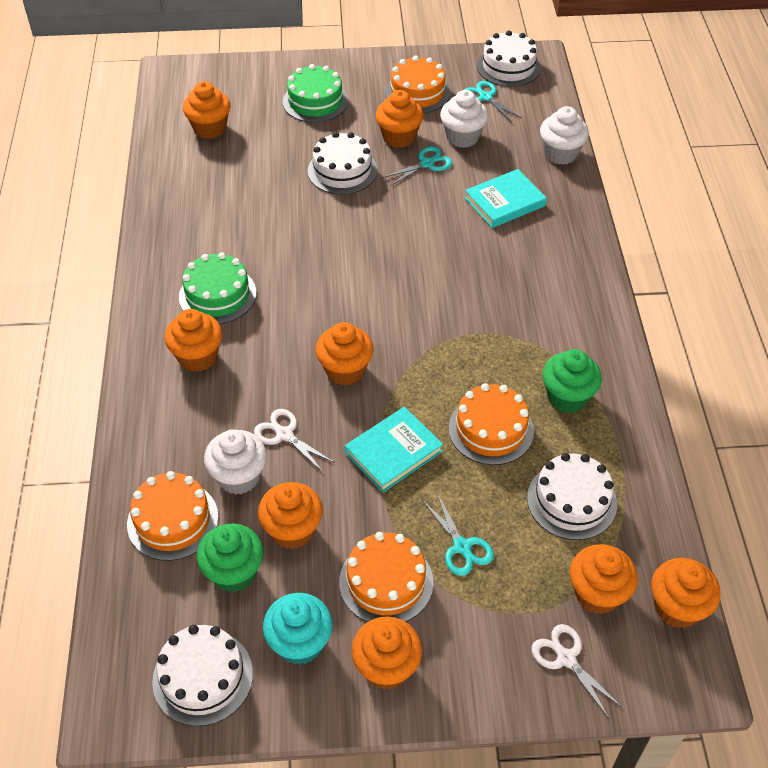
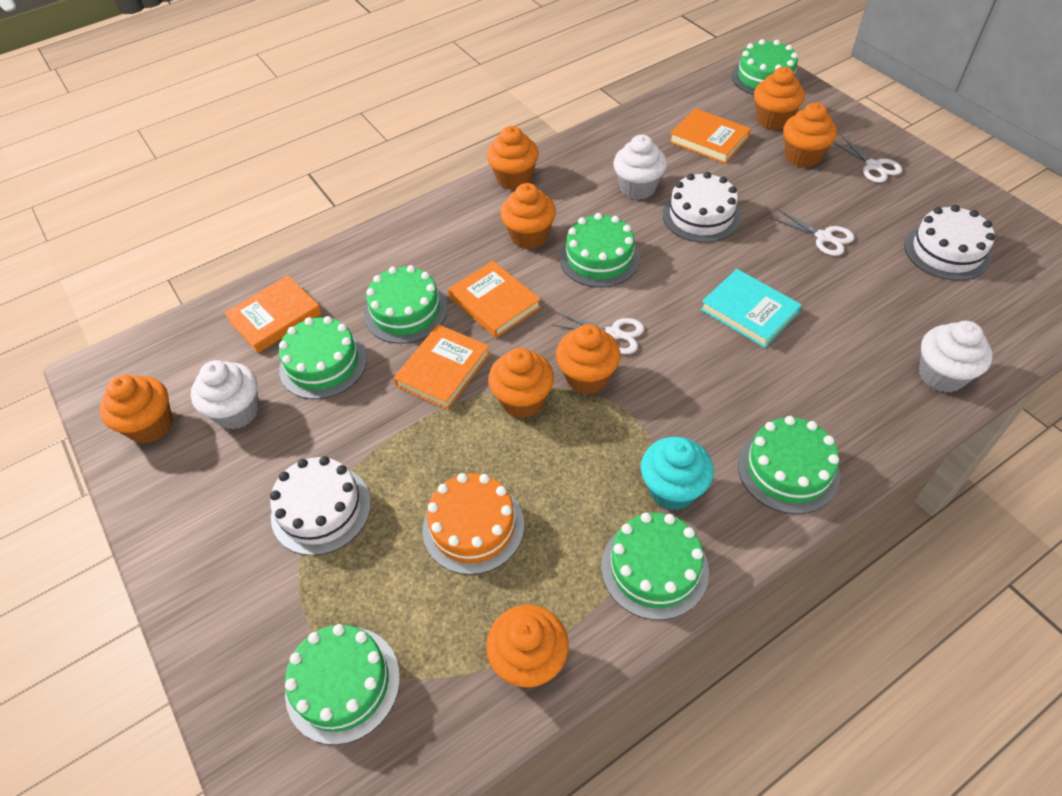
green cake: 2 -> 7
green cupcake: 2 -> 0
orange book: 0 -> 4
orange cake: 4 -> 1
turquoise book: 2 -> 1
turquoise scissors: 3 -> 0
white cake: 4 -> 3
white scissors: 2 -> 3

